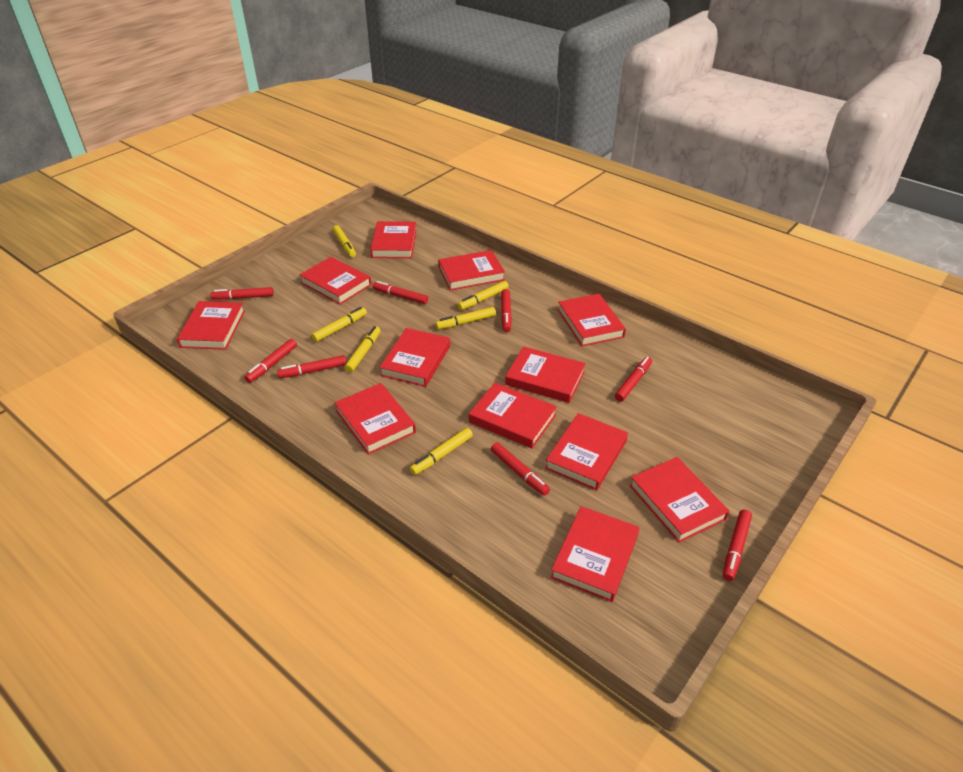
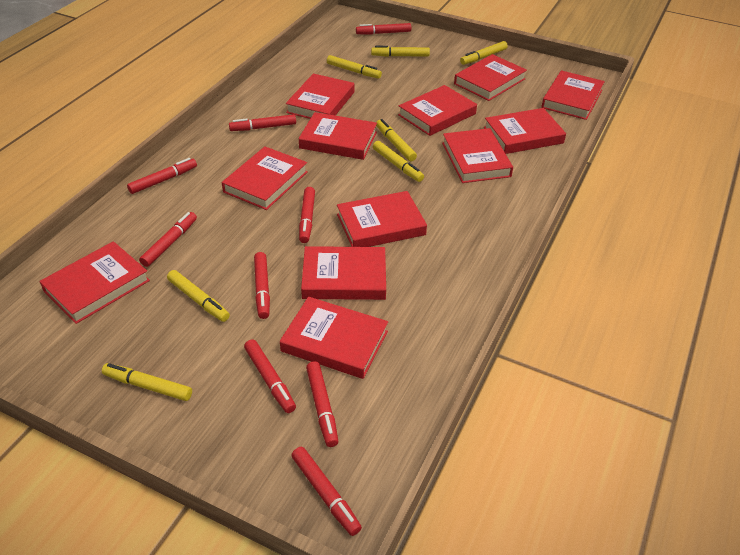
red marker: 8 -> 9
yellow marker: 6 -> 7

